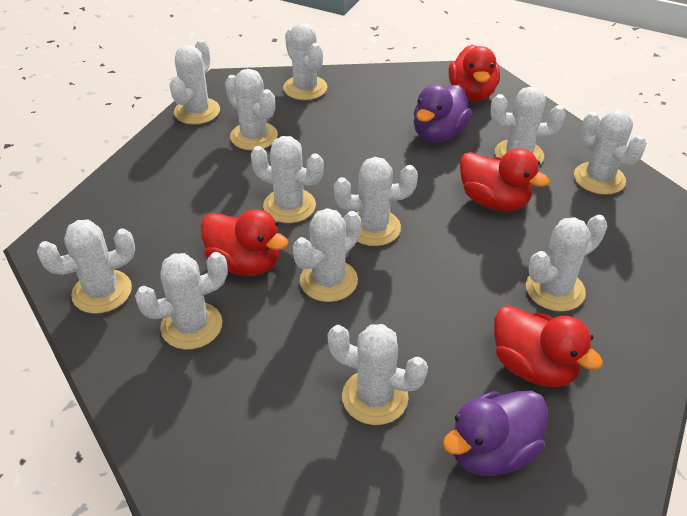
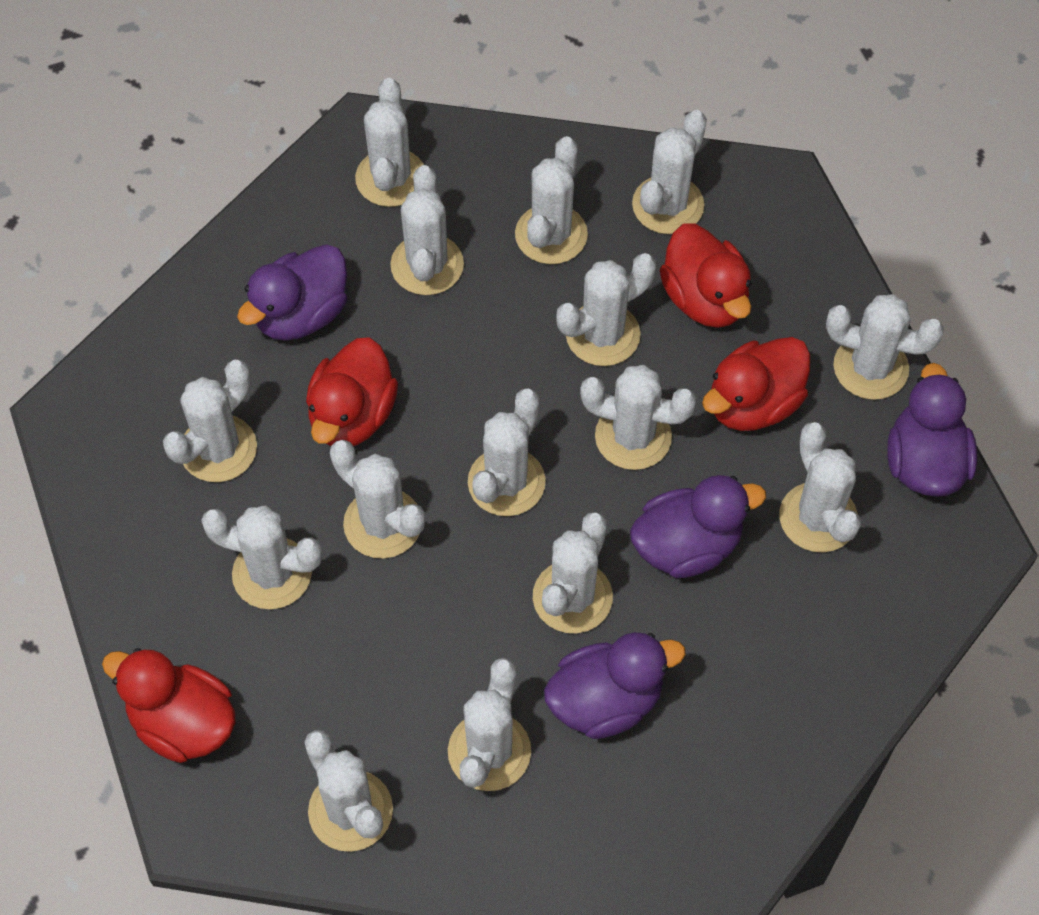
purple duck: 2 -> 4
white cactus: 12 -> 15

